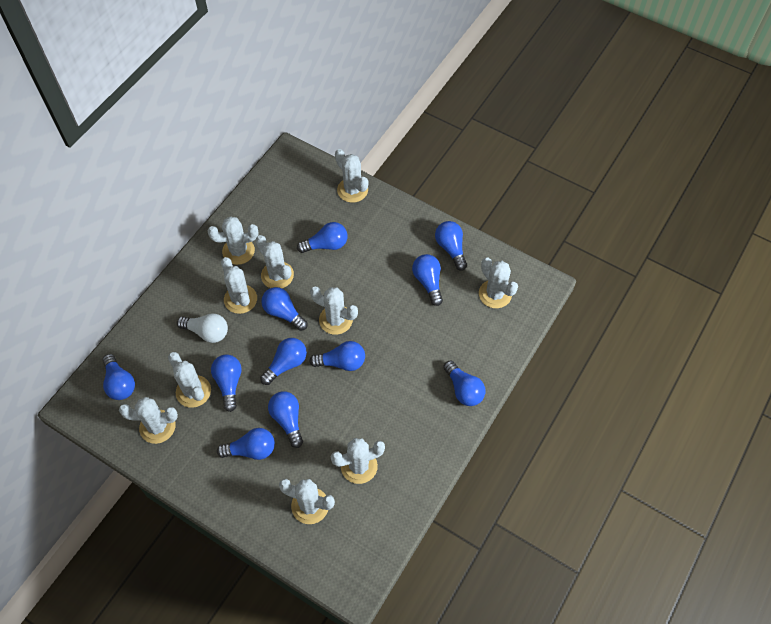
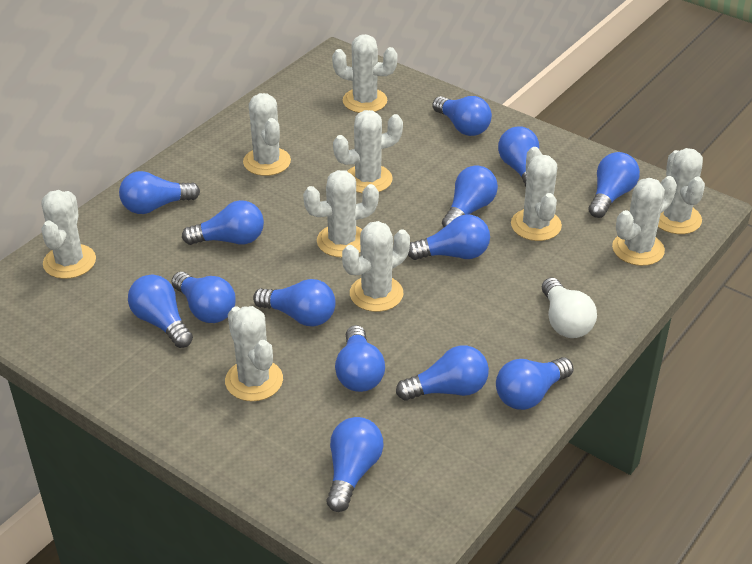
blue light bulb: 11 -> 14

